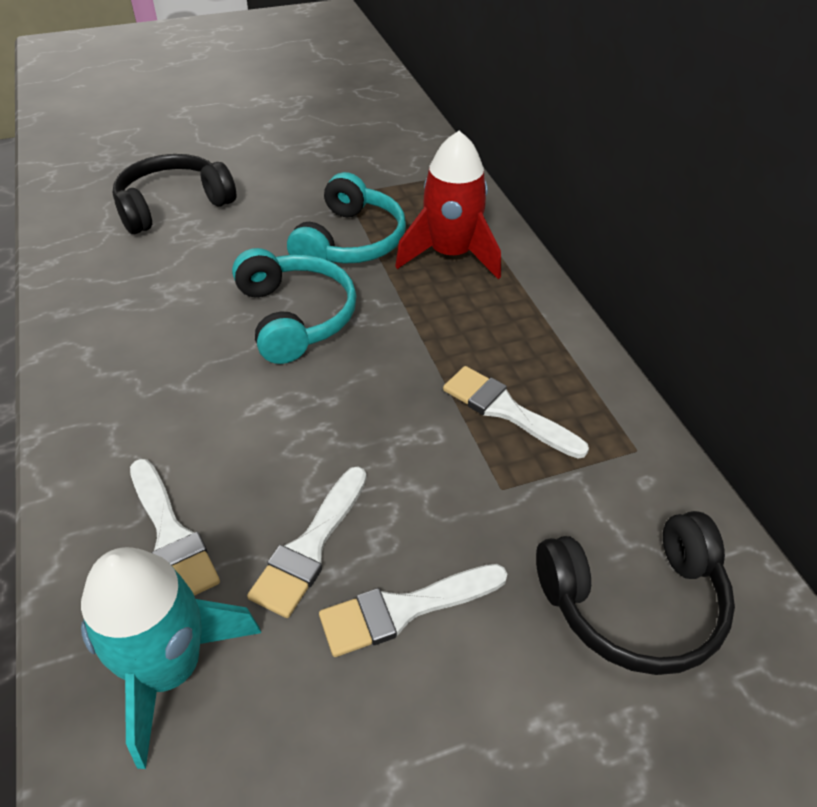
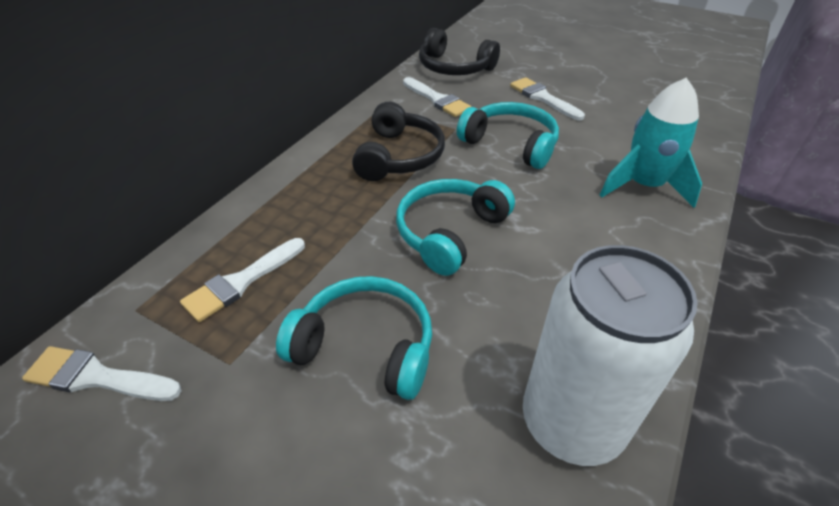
red rocket: 1 -> 0
turquoise headphones: 2 -> 3
white can: 0 -> 1

